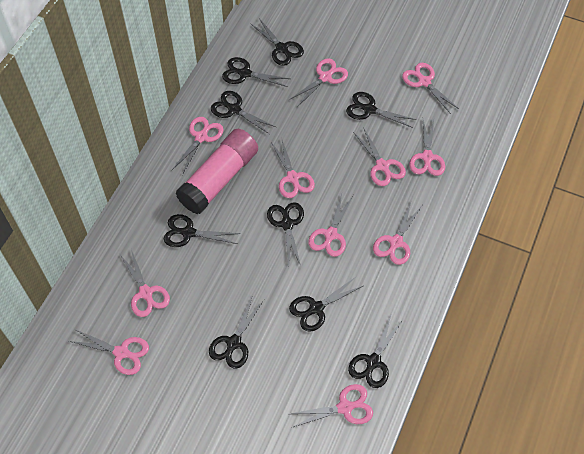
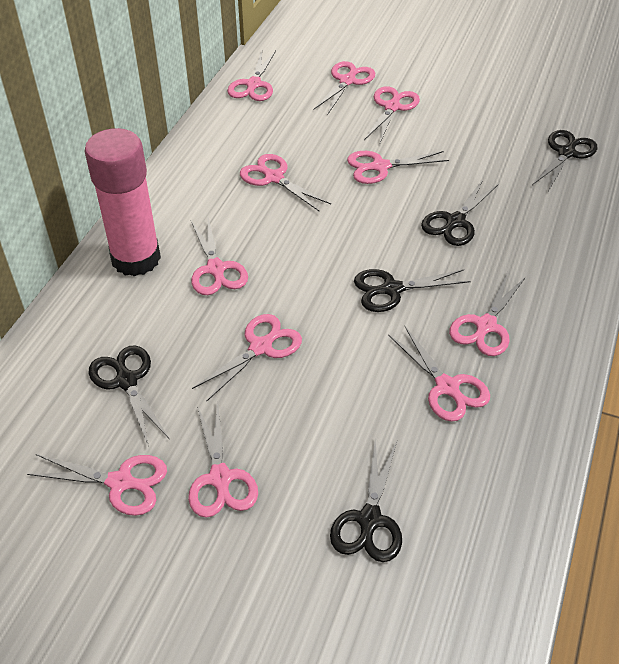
black scissors: 9 -> 5

